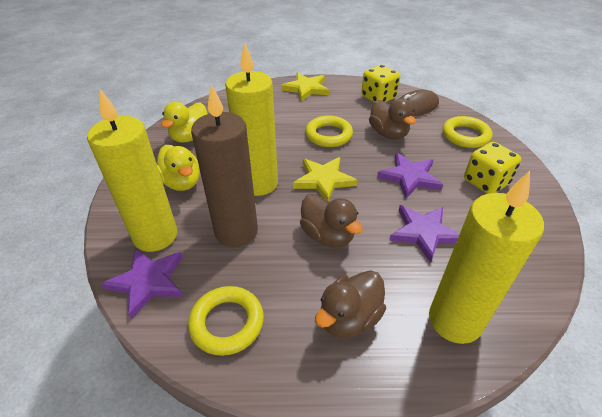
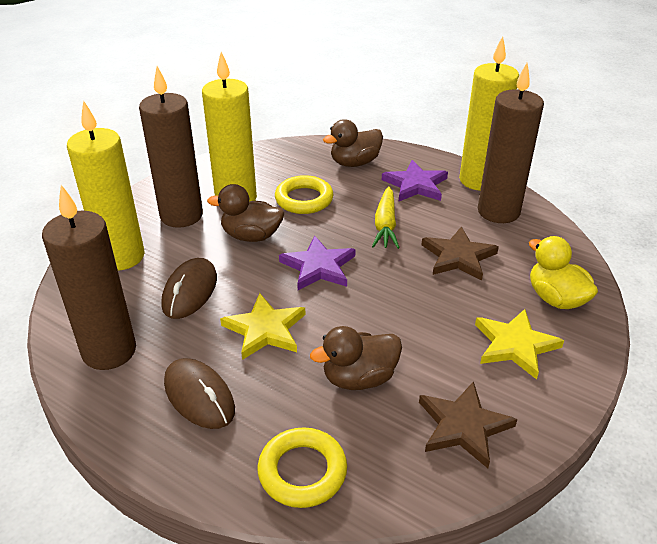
brown candle: 1 -> 3
brown mouse: 1 -> 2
brown star: 0 -> 2
purple star: 3 -> 2
yellow carrot: 0 -> 1
yellow dice: 2 -> 0
yellow duck: 2 -> 1
yellow ring: 3 -> 2

